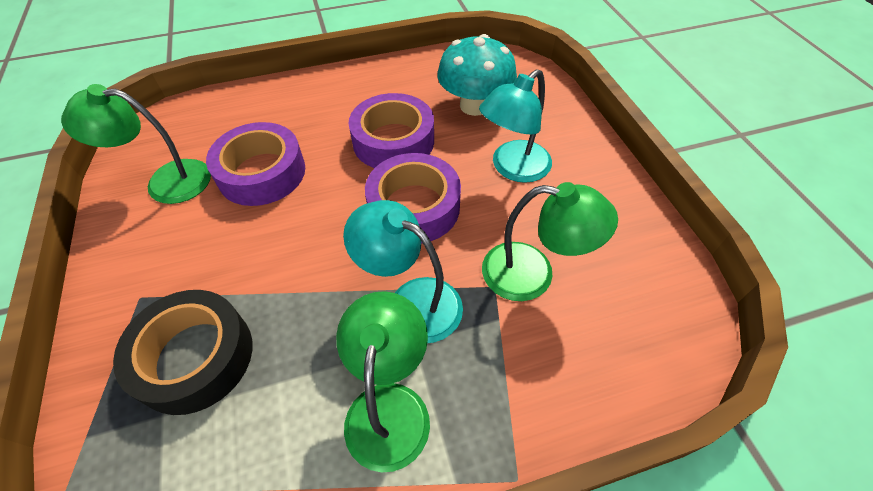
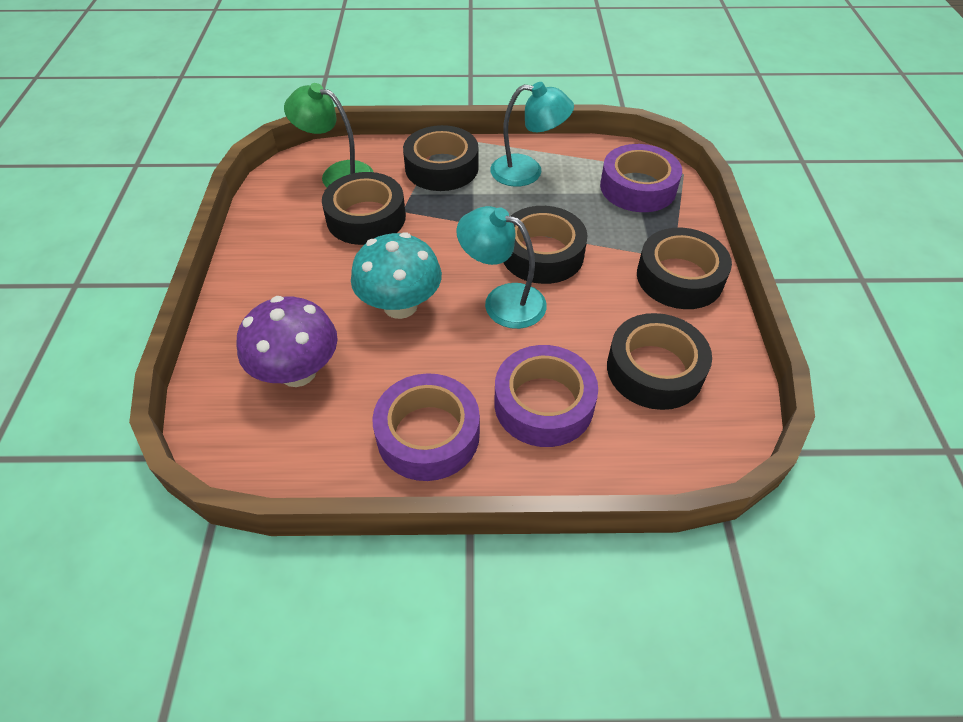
black tape: 1 -> 5
green lamp: 3 -> 1
purple mushroom: 0 -> 1

